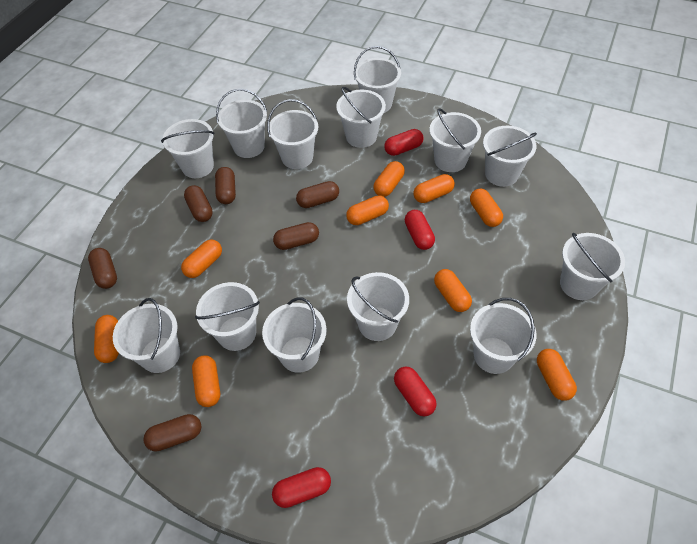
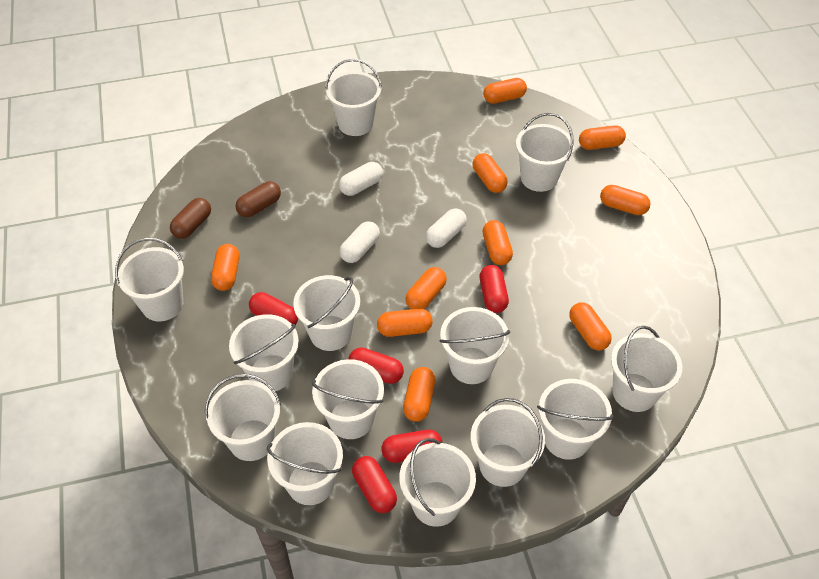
brown capsule: 6 -> 2
orange capsule: 9 -> 10
red capsule: 4 -> 5
white capsule: 0 -> 3

